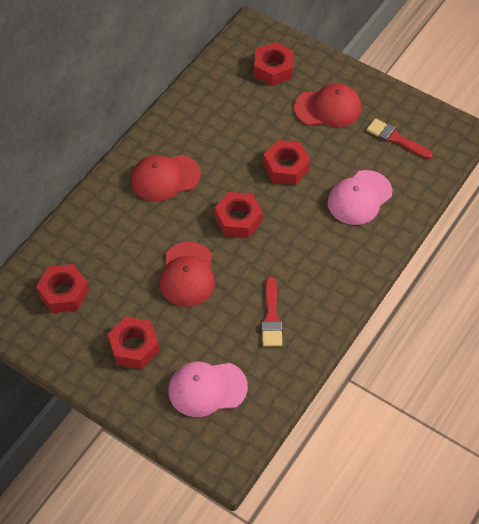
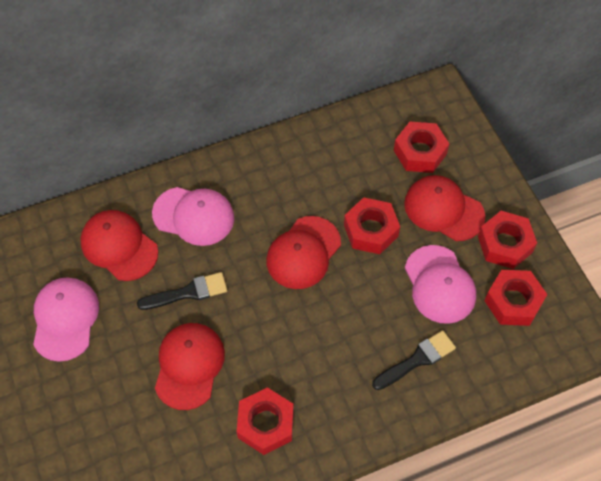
black brush: 0 -> 2
pink cap: 2 -> 3
red brush: 2 -> 0
red cap: 3 -> 4

